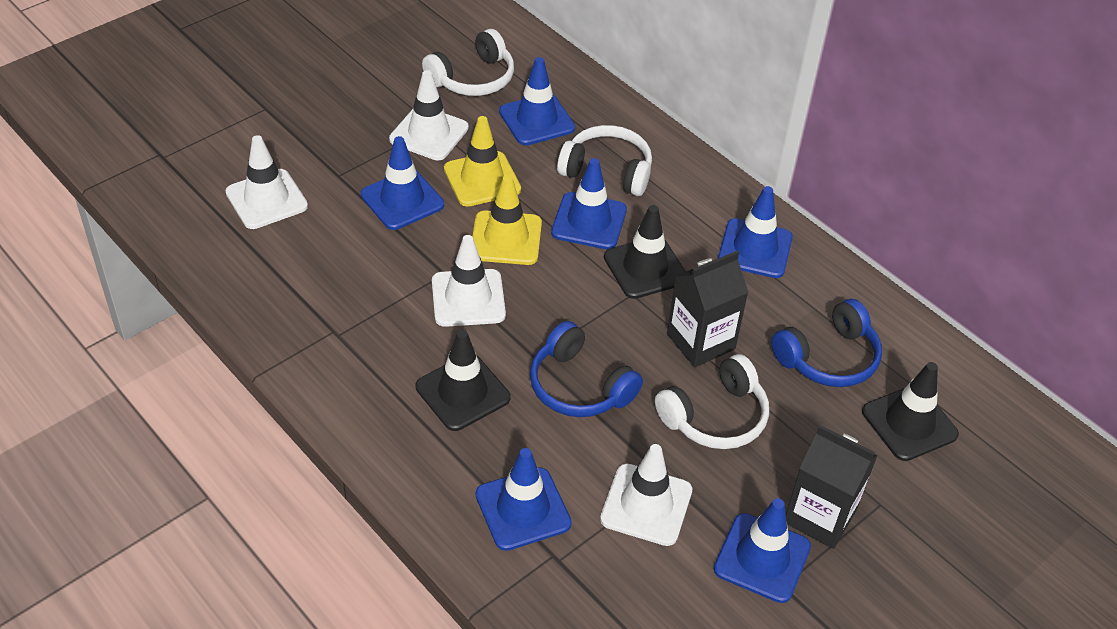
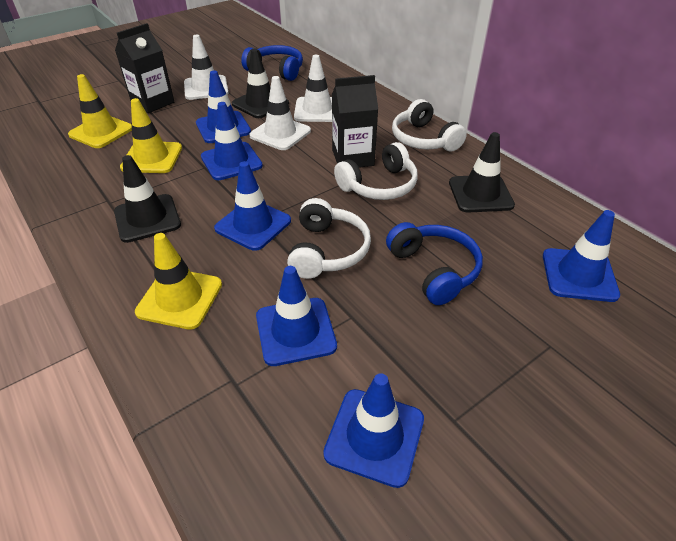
white traffic cone: 4 -> 3
yellow traffic cone: 2 -> 3

